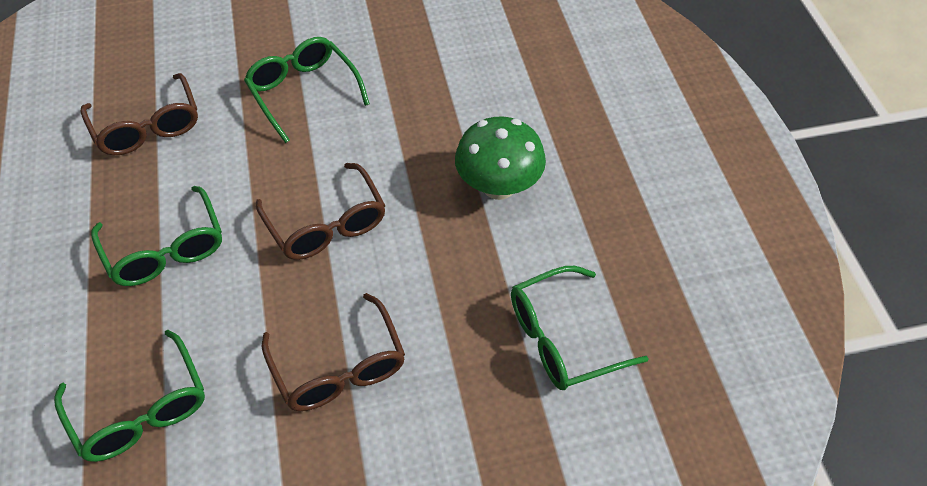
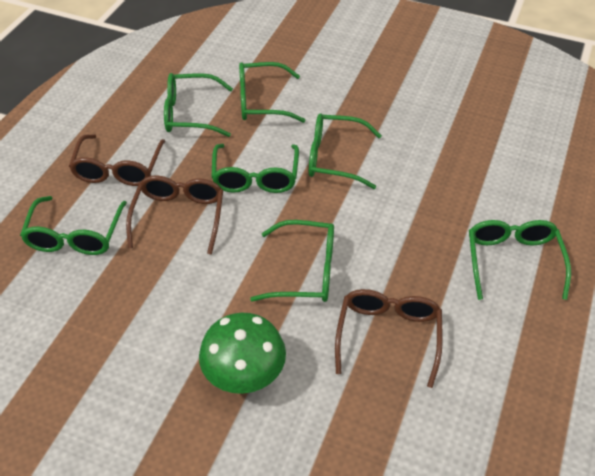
green glasses: 4 -> 7

